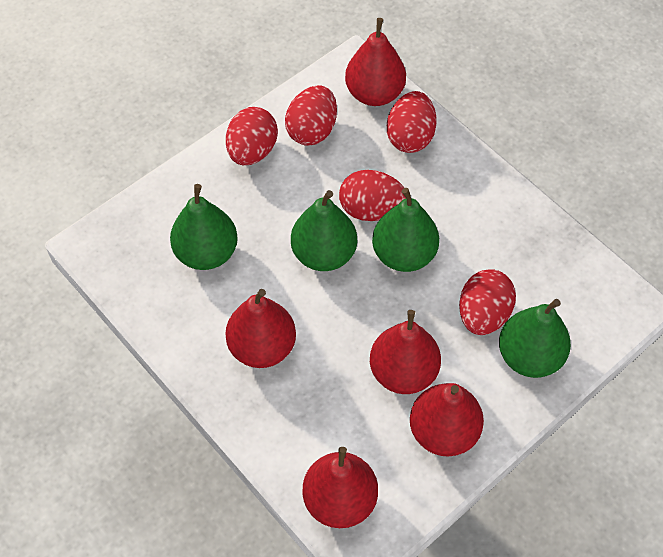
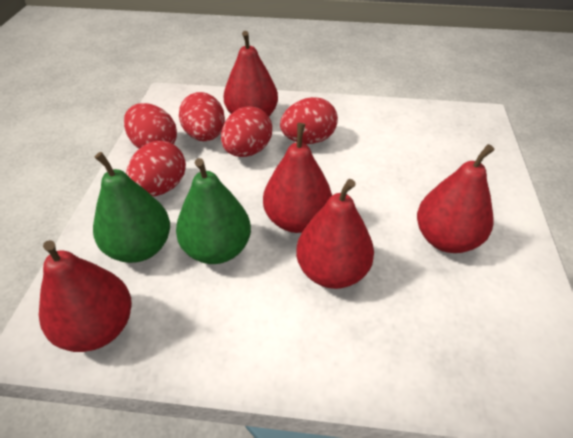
green pear: 4 -> 2

